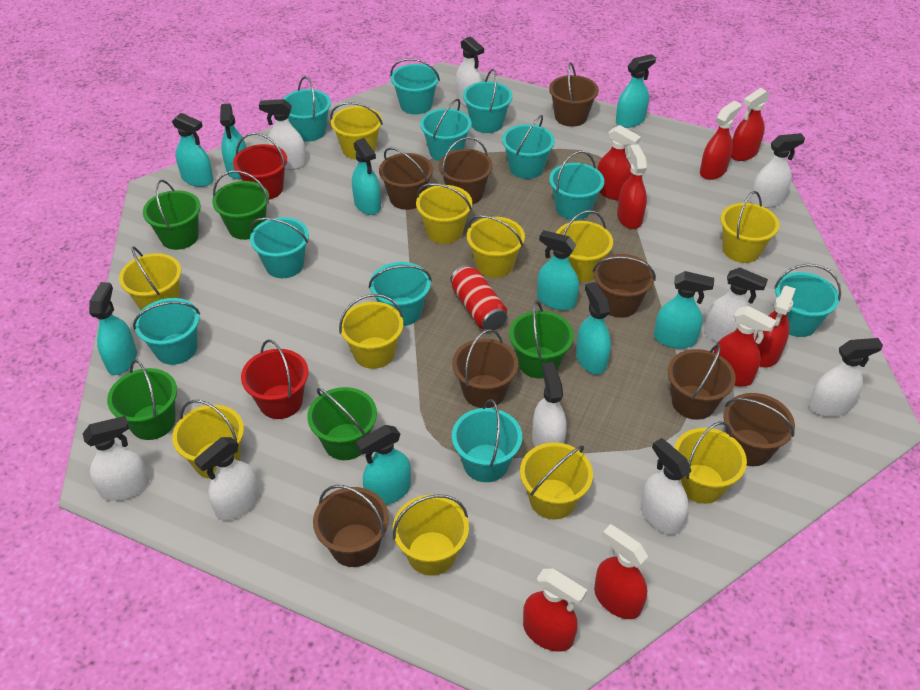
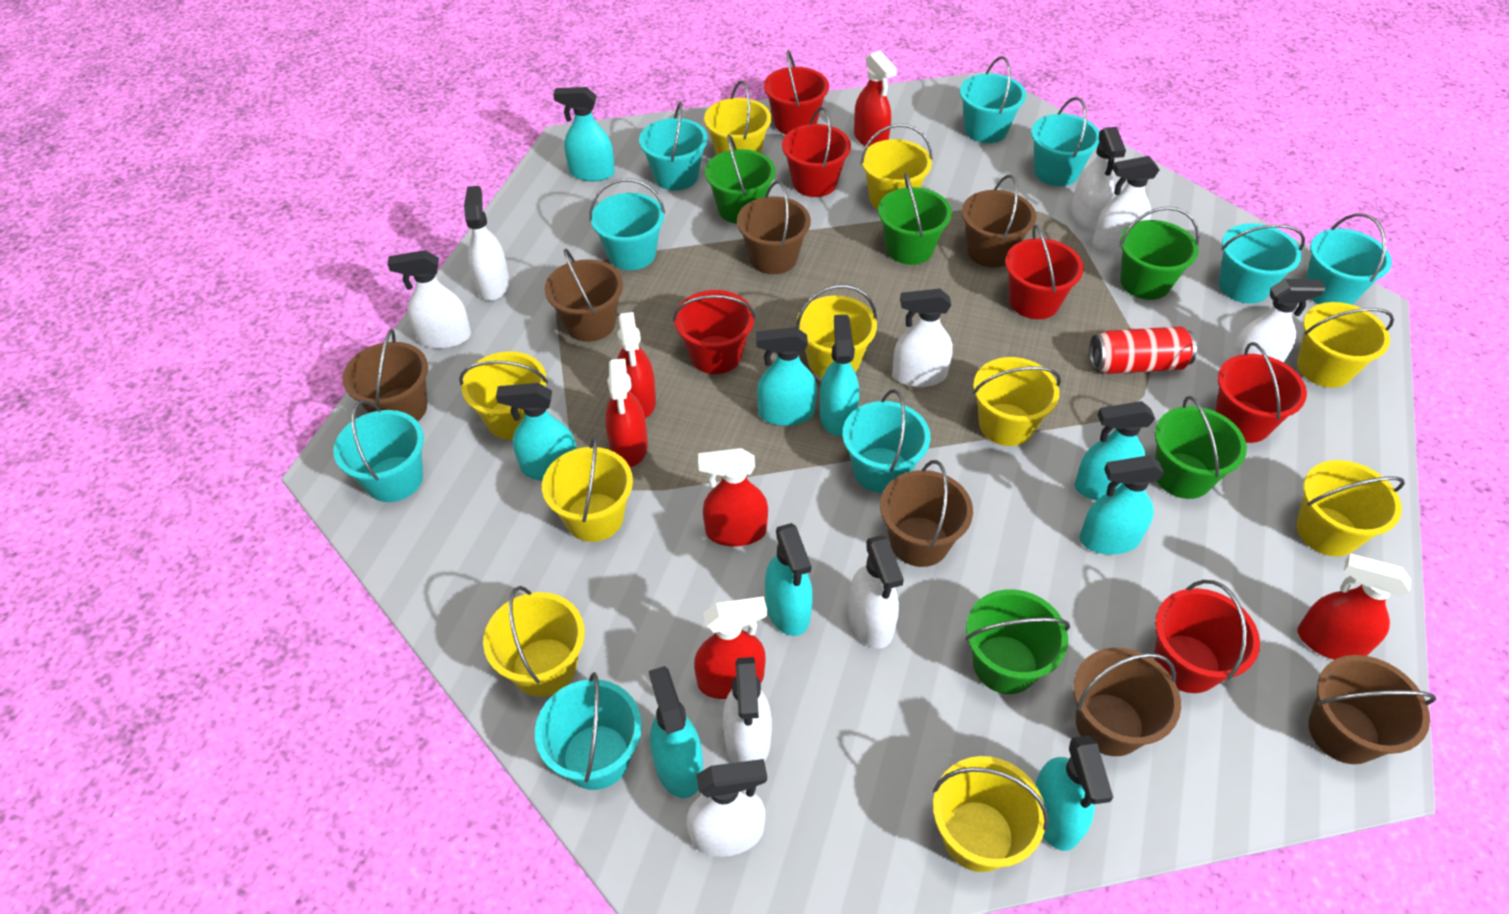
brown bucket: 8 -> 7
red bucket: 2 -> 6
red spray bottle: 8 -> 6
turquoise bucket: 11 -> 9
yellow bucket: 11 -> 10

